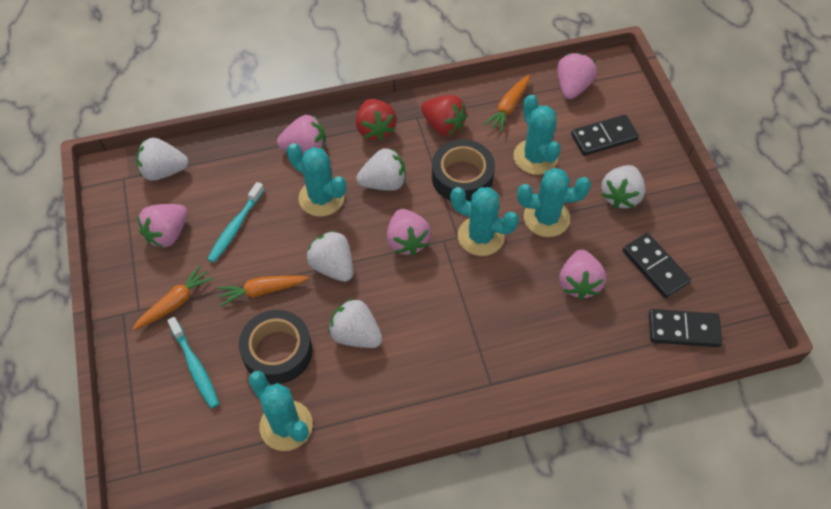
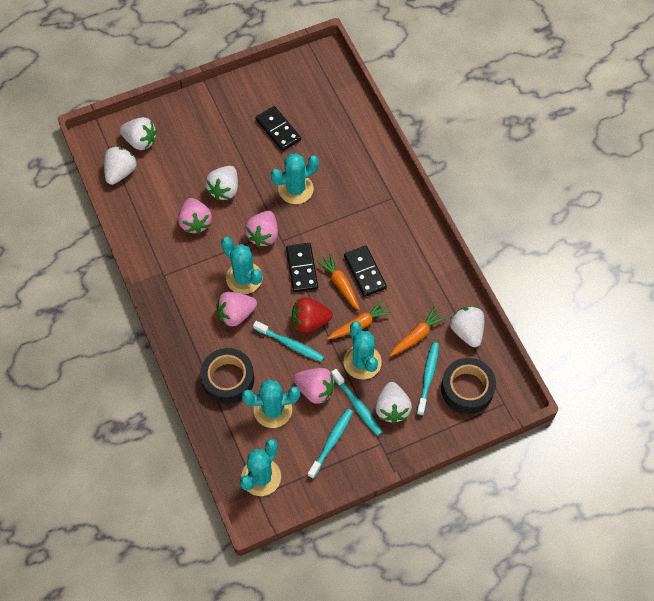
pink strawberry: 5 -> 4
red strawberry: 2 -> 1
turquoise toothbrush: 2 -> 4

